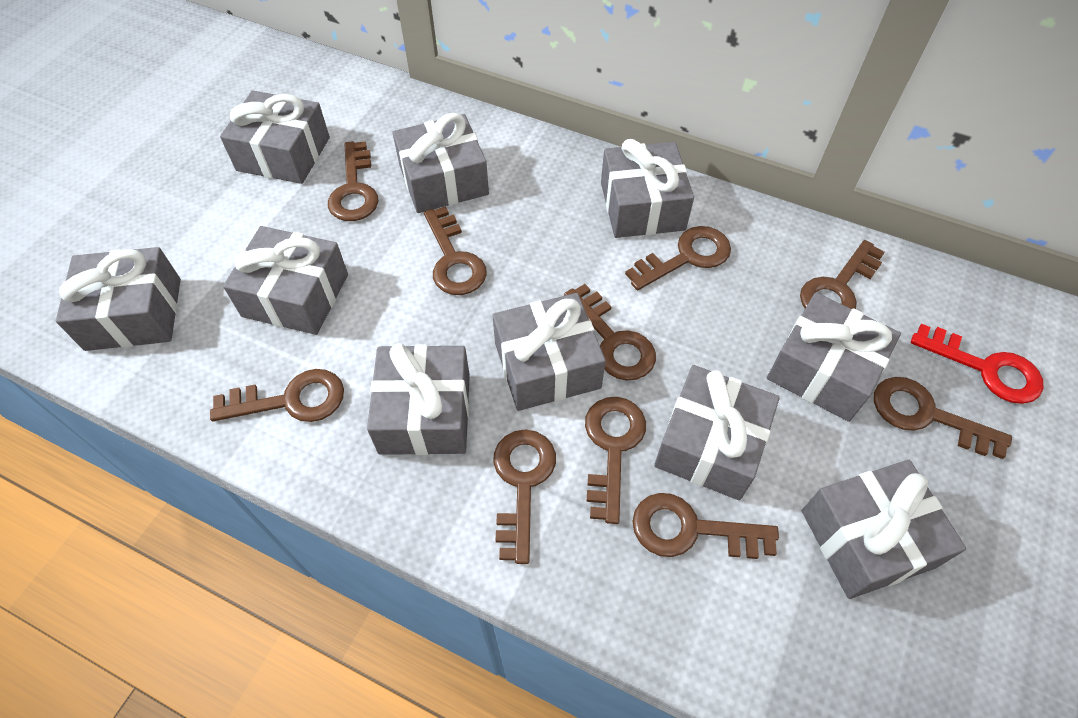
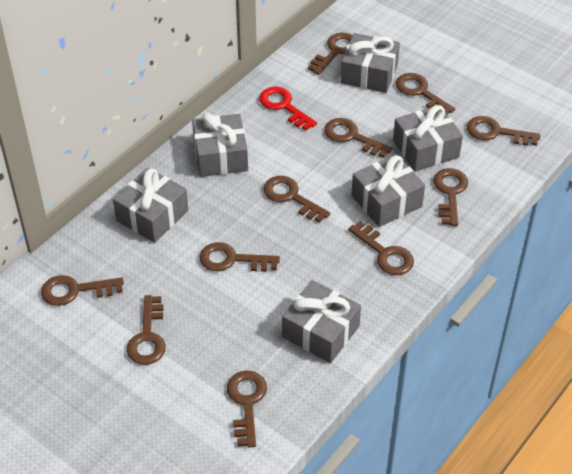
brown key: 10 -> 11
grey gift: 10 -> 6

